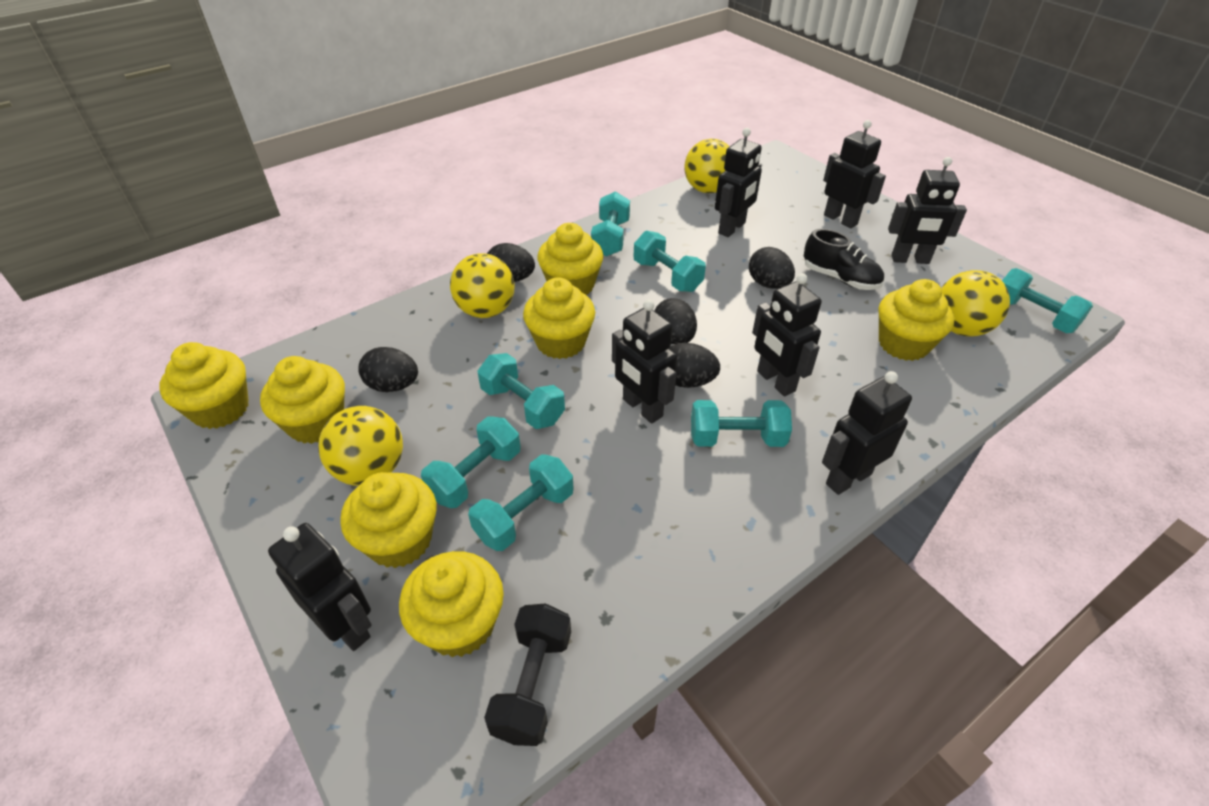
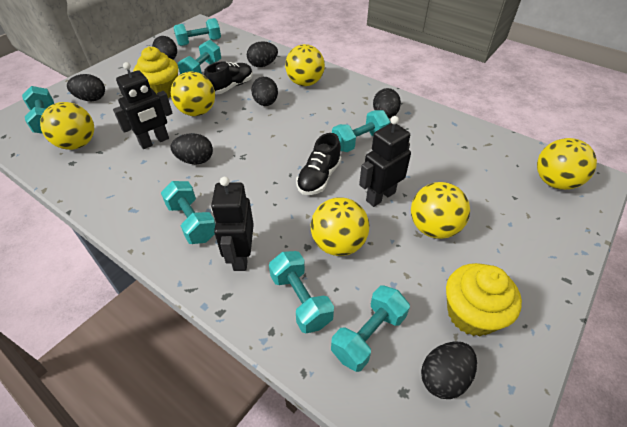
black dumbbell: 1 -> 0
black egg: 5 -> 7
black robot: 7 -> 3
black shoe: 1 -> 2
yellow ball: 4 -> 6
yellow cupcake: 7 -> 2

